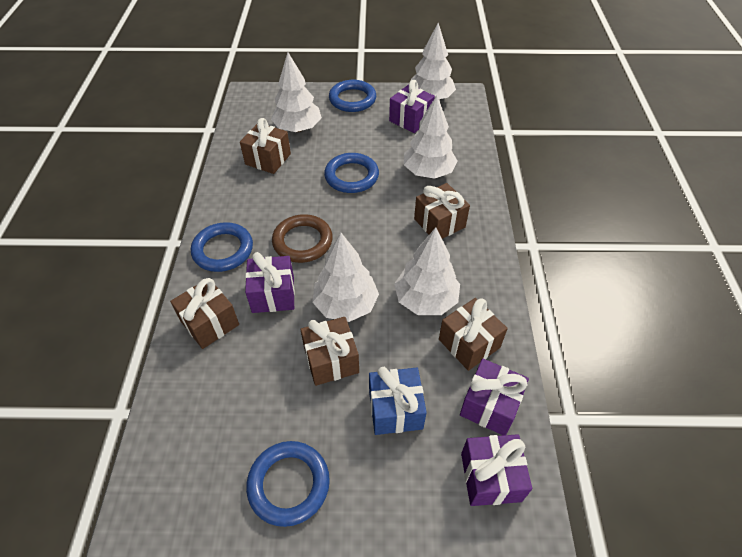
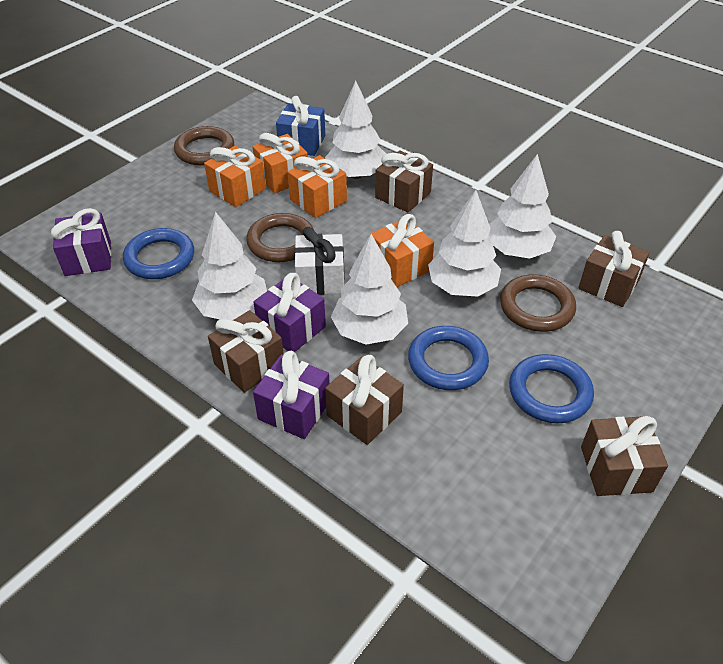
blue ring: 4 -> 3
brown ring: 1 -> 3
orange gift: 0 -> 4
purple gift: 4 -> 3
white gift: 0 -> 1

